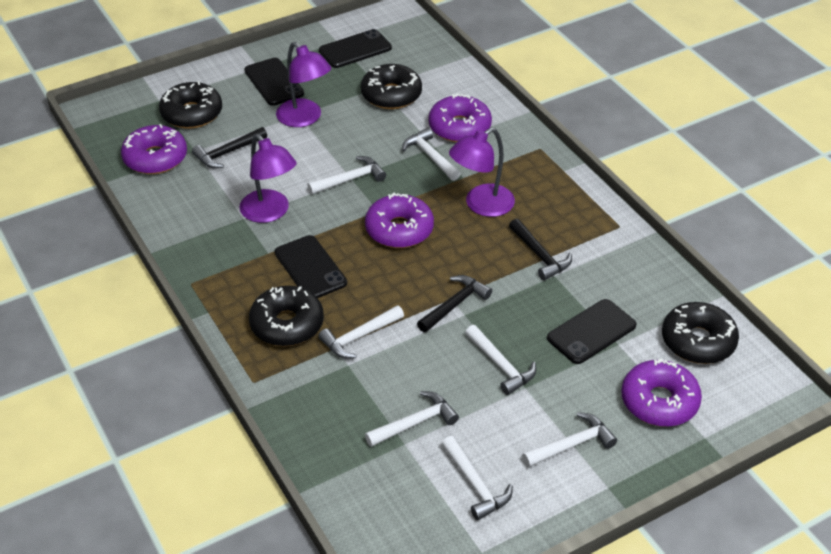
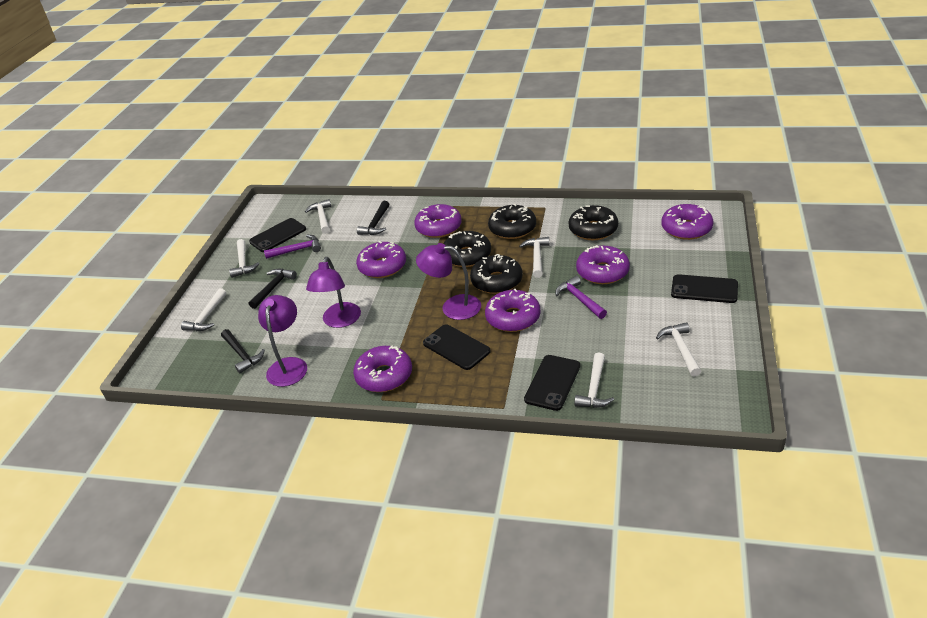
purple donut: 4 -> 6
purple hammer: 0 -> 2
white hammer: 7 -> 6

